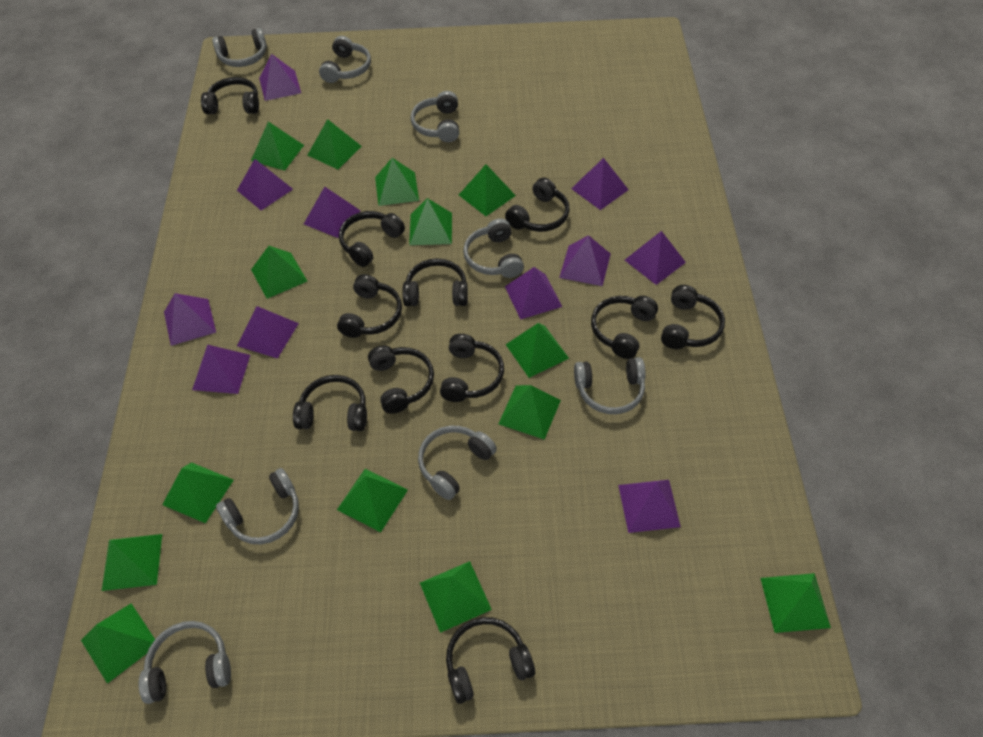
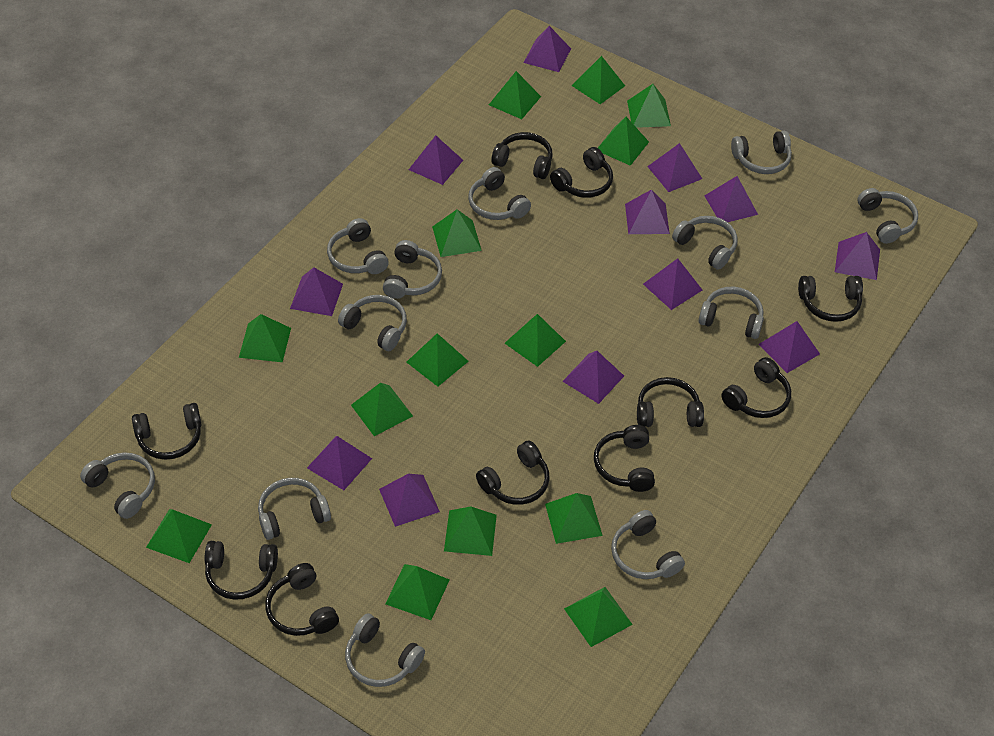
black headphones: 11 -> 10
grey headphones: 8 -> 12
purple pyramid: 11 -> 12

